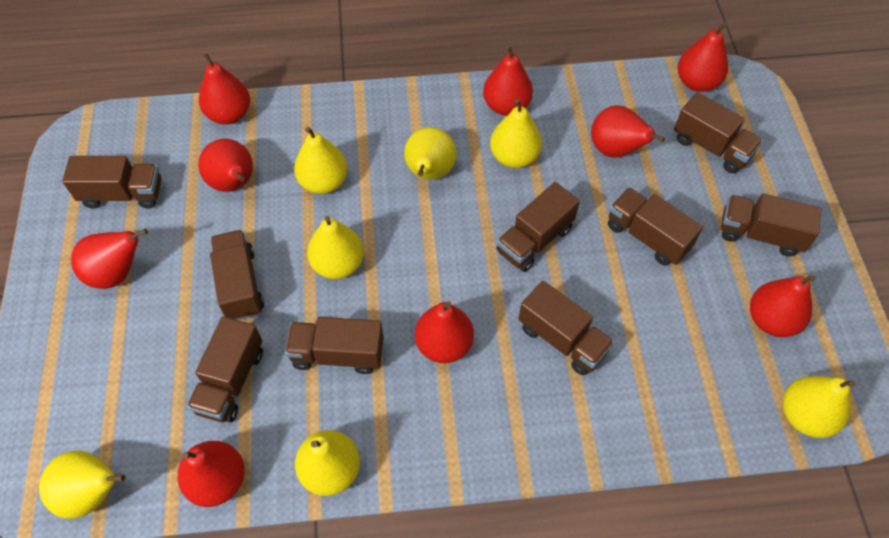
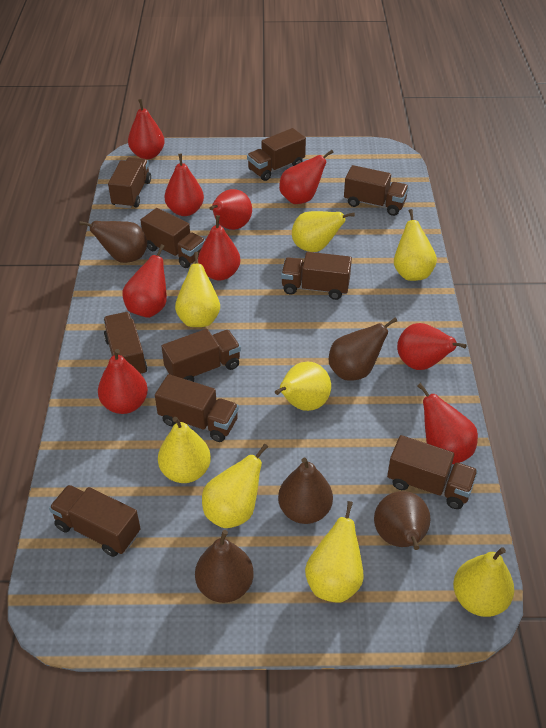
brown pear: 0 -> 5
brown truck: 9 -> 10
yellow pear: 7 -> 8

